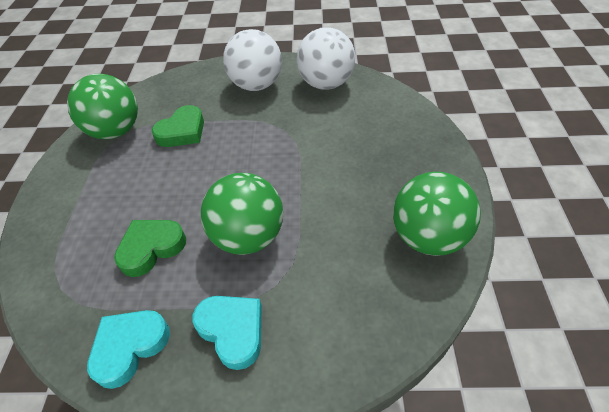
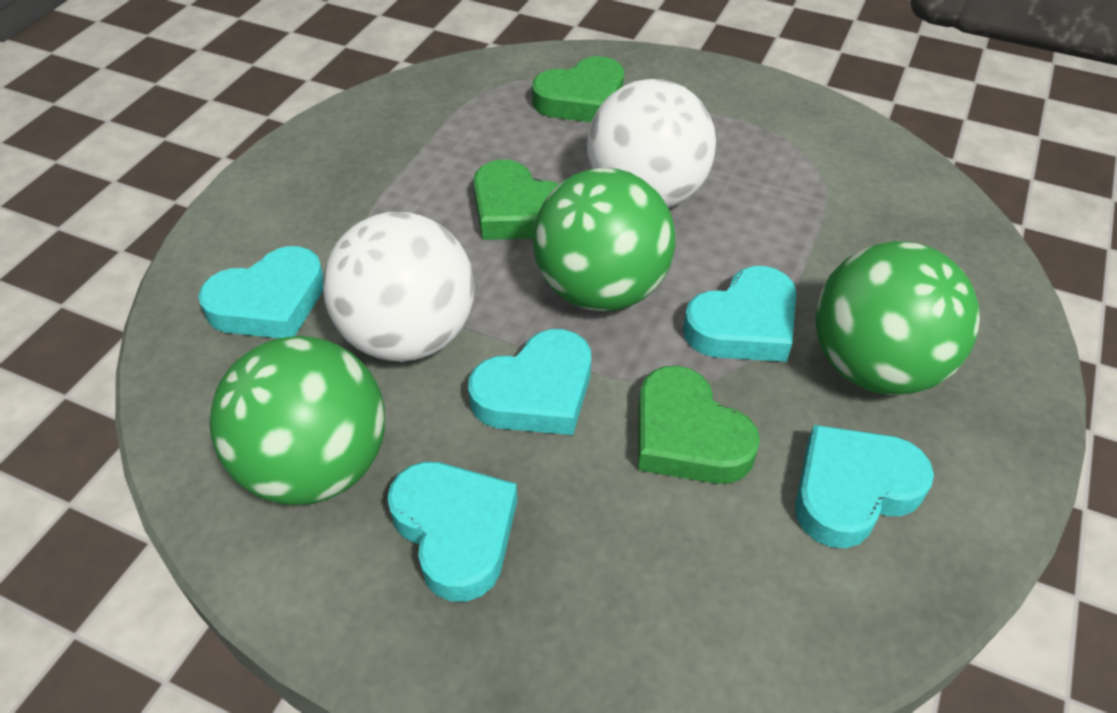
green heart: 2 -> 3
turquoise heart: 2 -> 5

